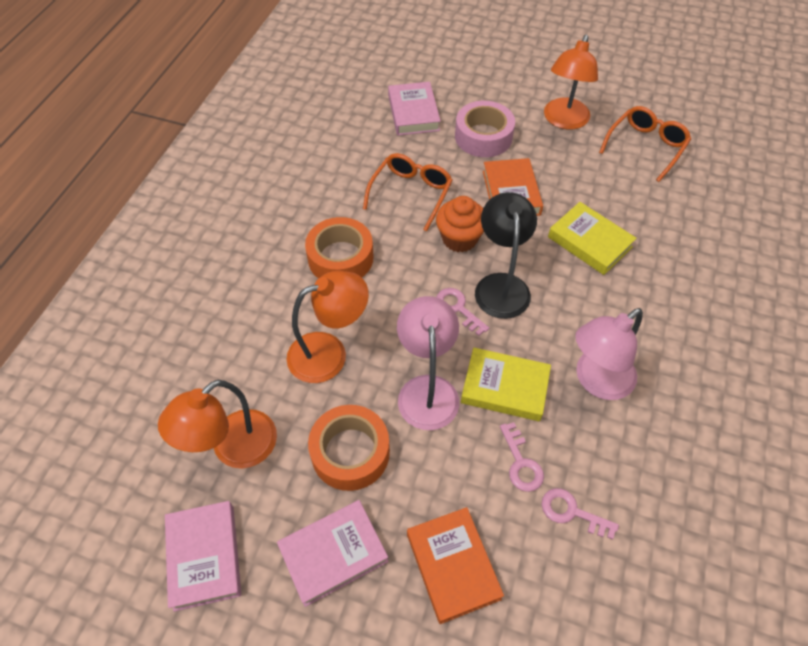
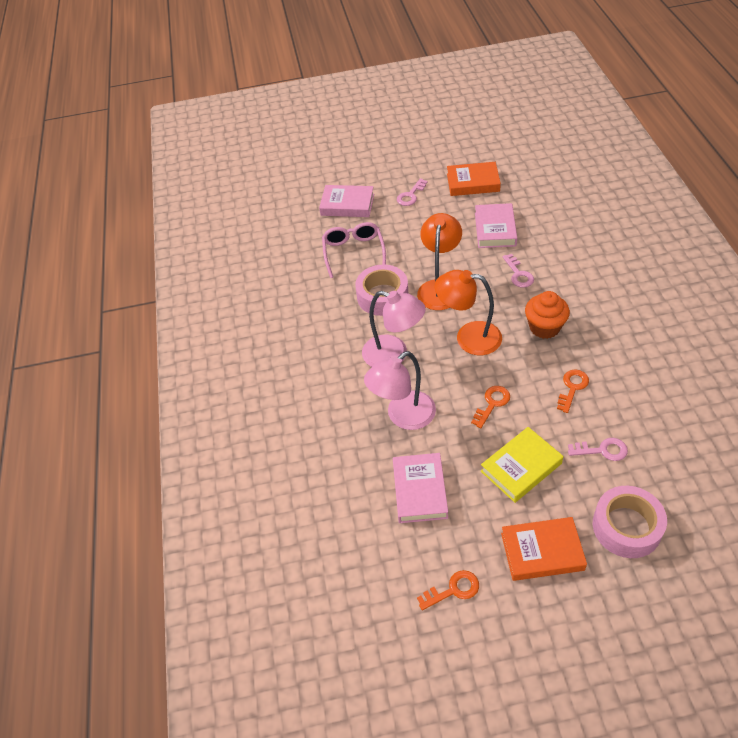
black lamp: 1 -> 0
orange glasses: 2 -> 0
orange key: 0 -> 3
orange lamp: 3 -> 2
orange tape: 2 -> 0
pink glasses: 0 -> 1
pink tape: 1 -> 2
yellow book: 2 -> 1

